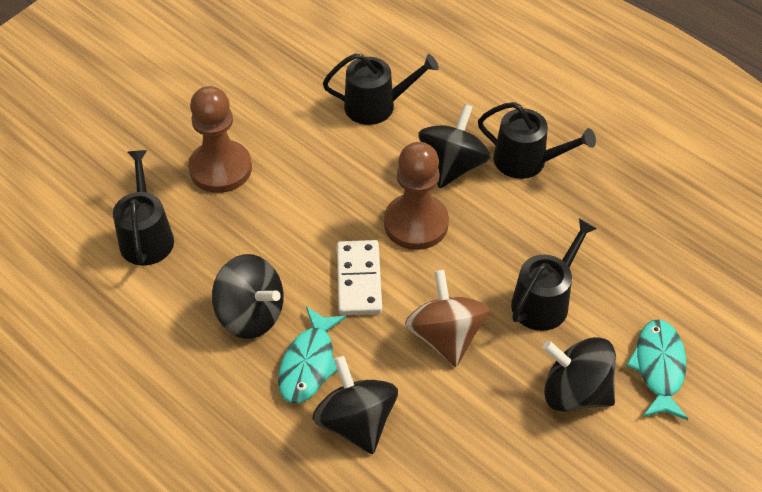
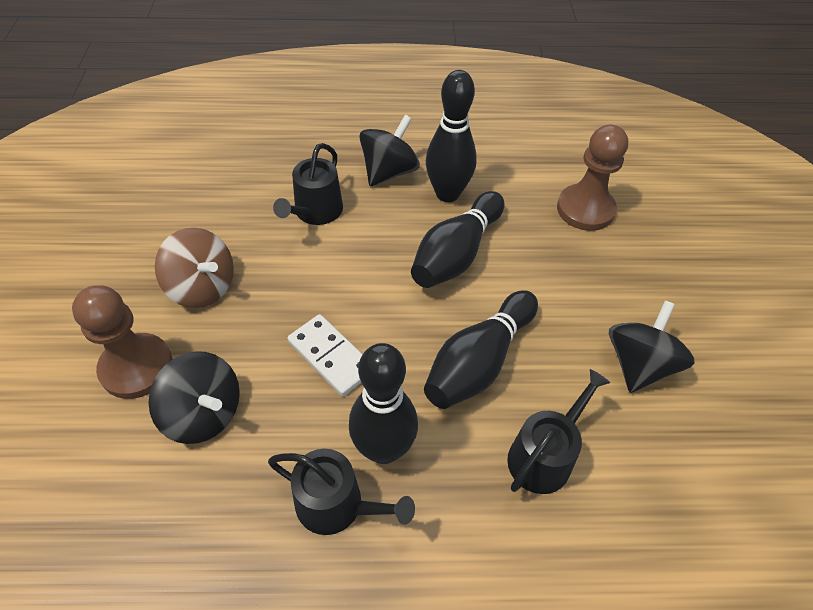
black bowling pin: 0 -> 4
black spinning top: 4 -> 3
black watering can: 4 -> 3
turquoise fish: 2 -> 0

